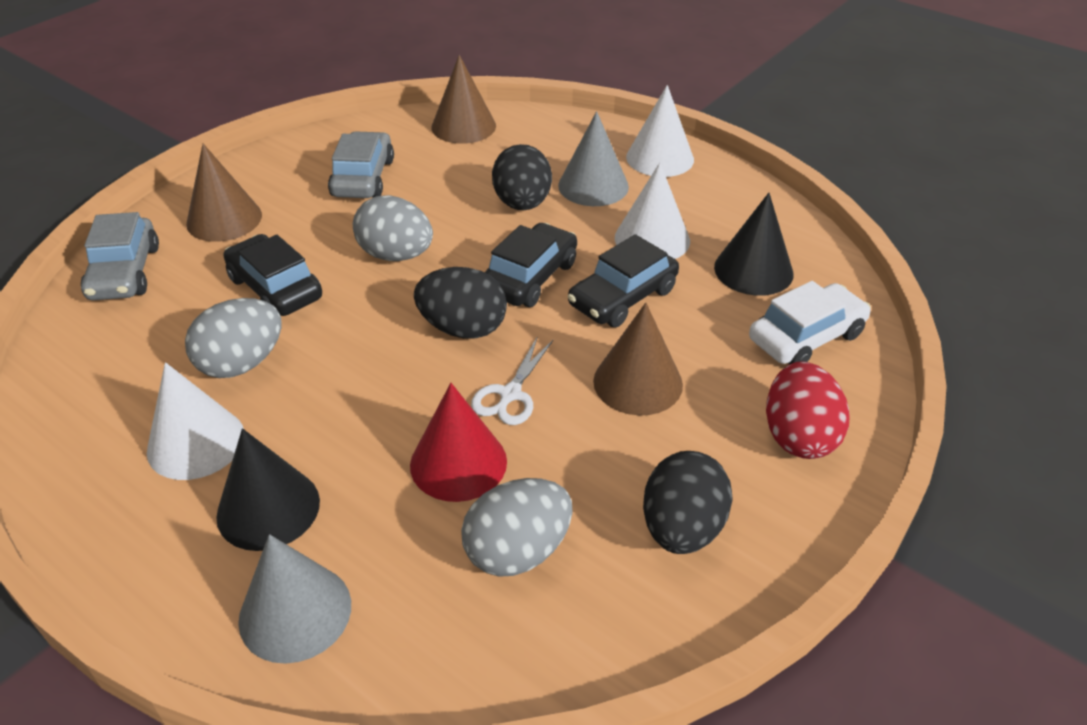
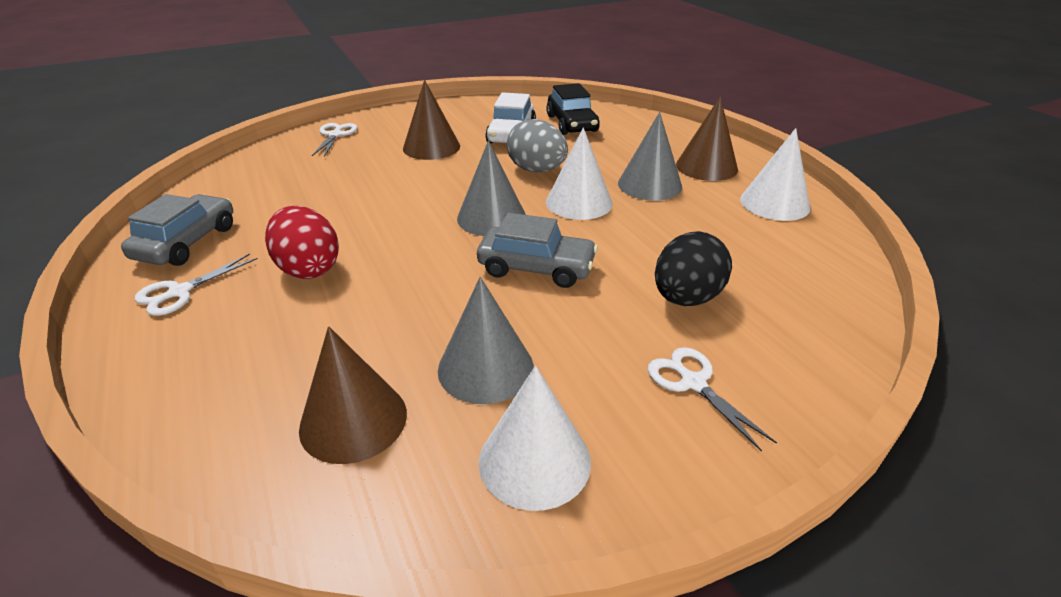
black car: 3 -> 1
black cone: 2 -> 0
black egg: 3 -> 1
grey cone: 2 -> 3
grey egg: 3 -> 1
red cone: 1 -> 0
white scissors: 1 -> 3

